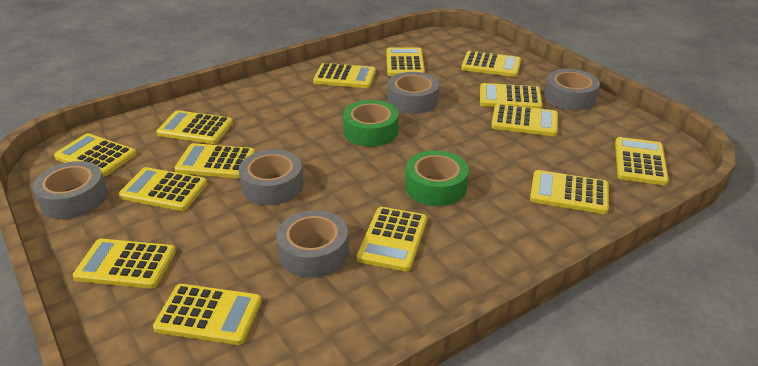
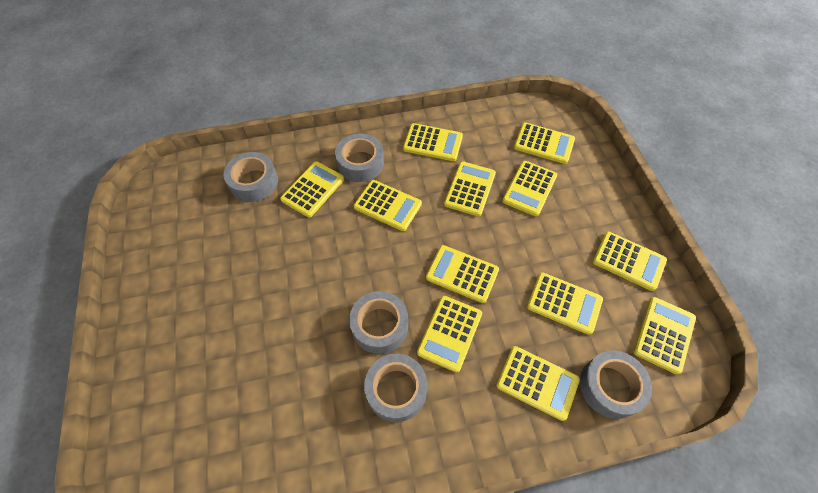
green tape: 2 -> 0
yellow calculator: 14 -> 12

